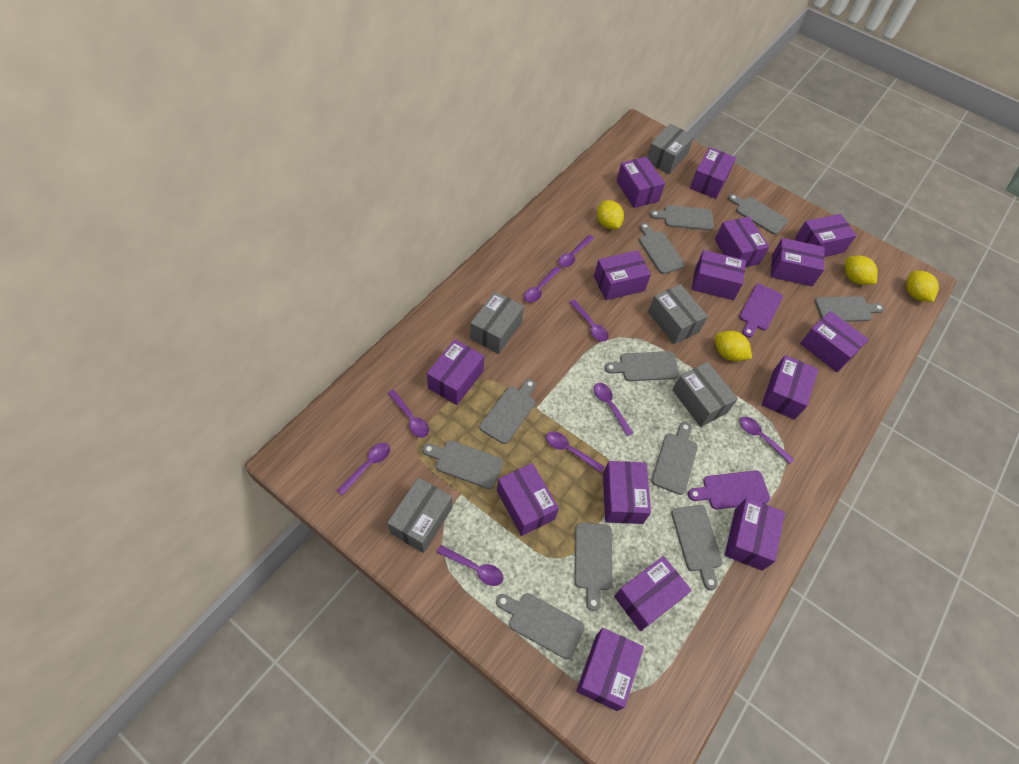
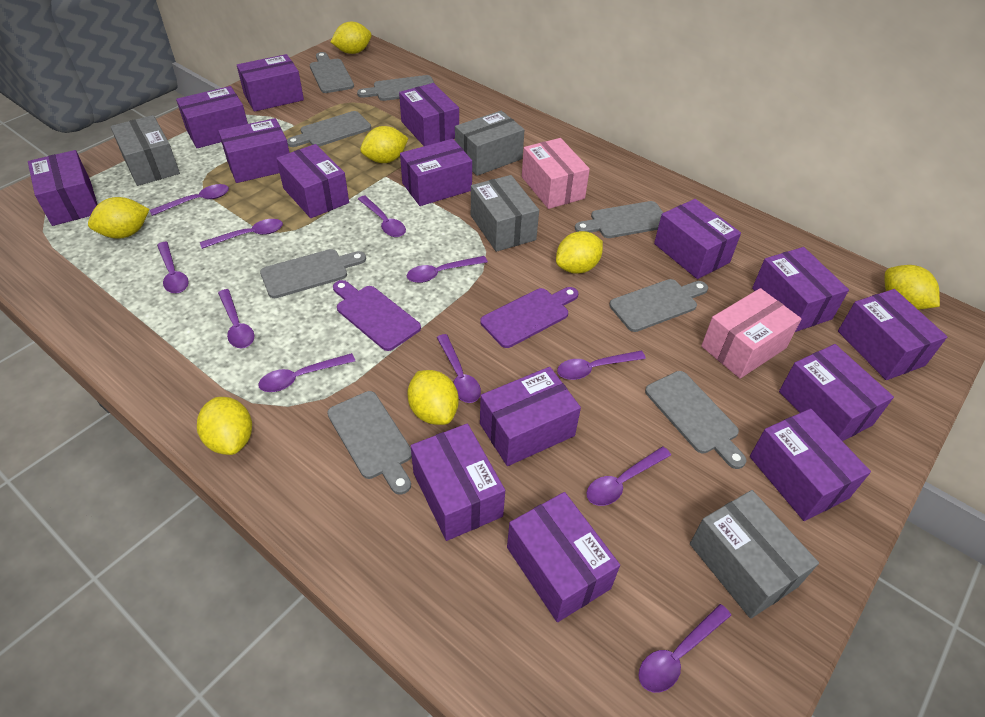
grey box: 5 -> 4
grey cutting board: 11 -> 8
pink box: 0 -> 2
purple spoon: 9 -> 11
yellow lemon: 4 -> 7

